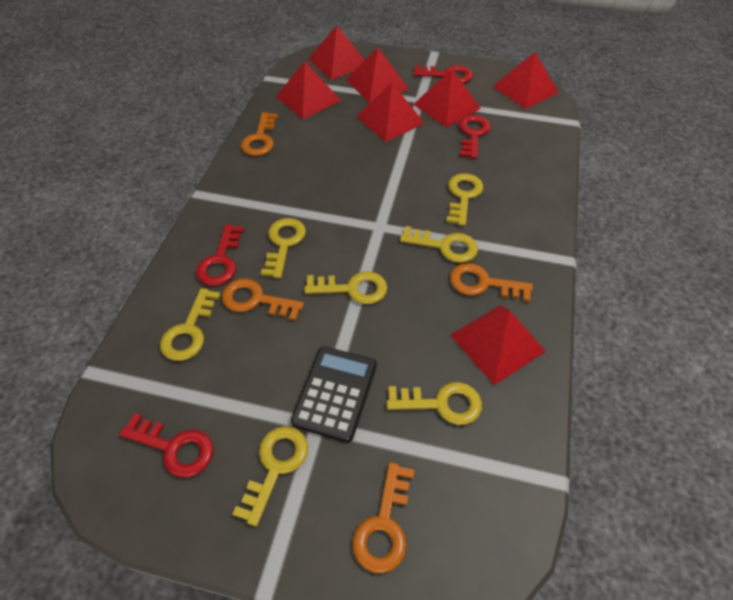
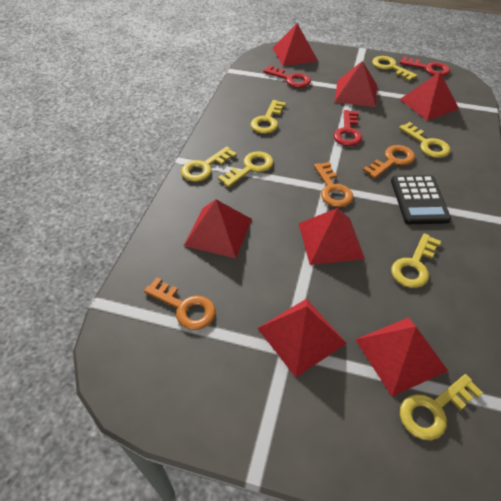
orange key: 4 -> 3
red key: 4 -> 3

